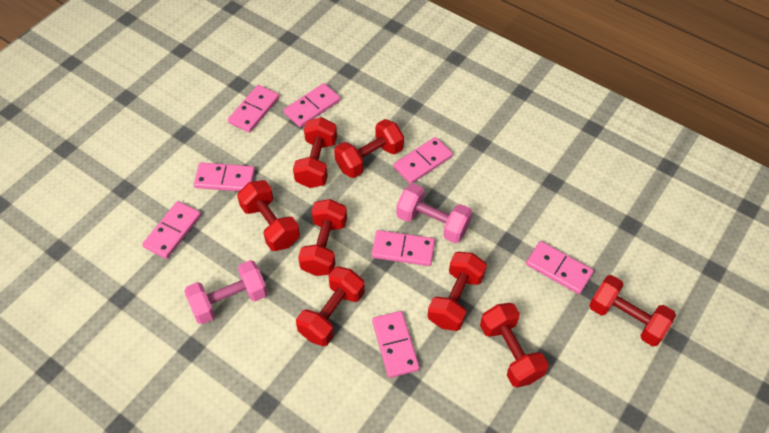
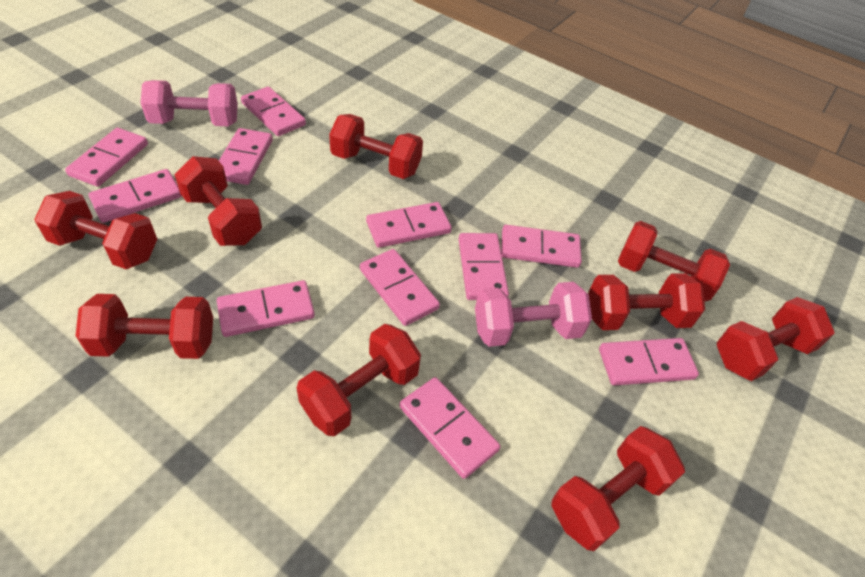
pink domino: 8 -> 11
red dumbbell: 8 -> 9

